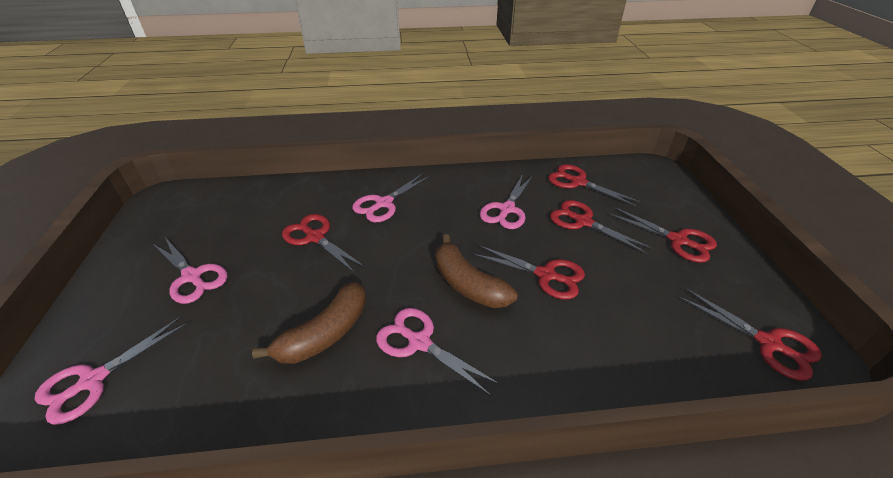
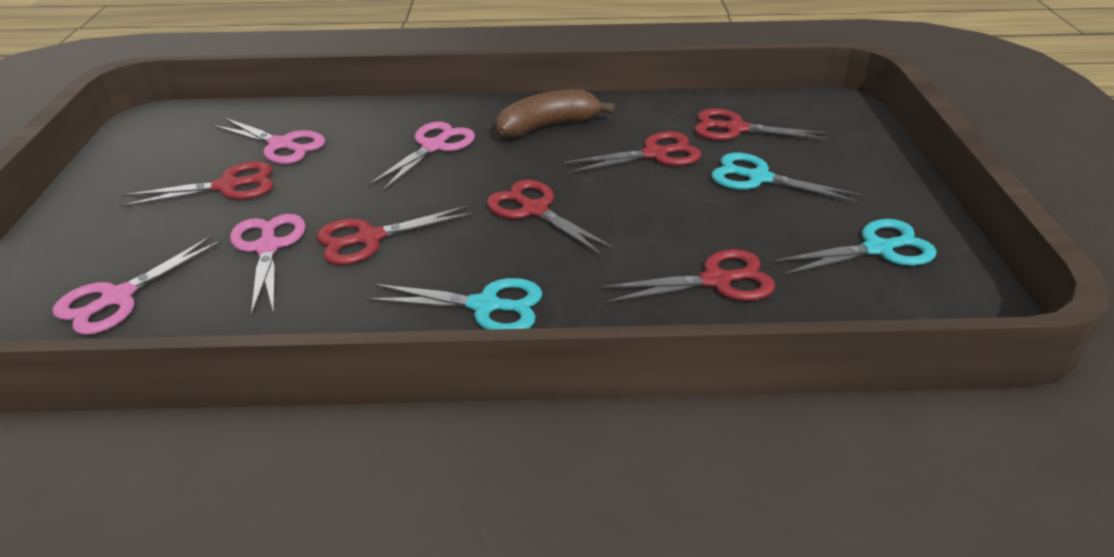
brown banana: 2 -> 1
pink scissors: 5 -> 4
turquoise scissors: 0 -> 3

